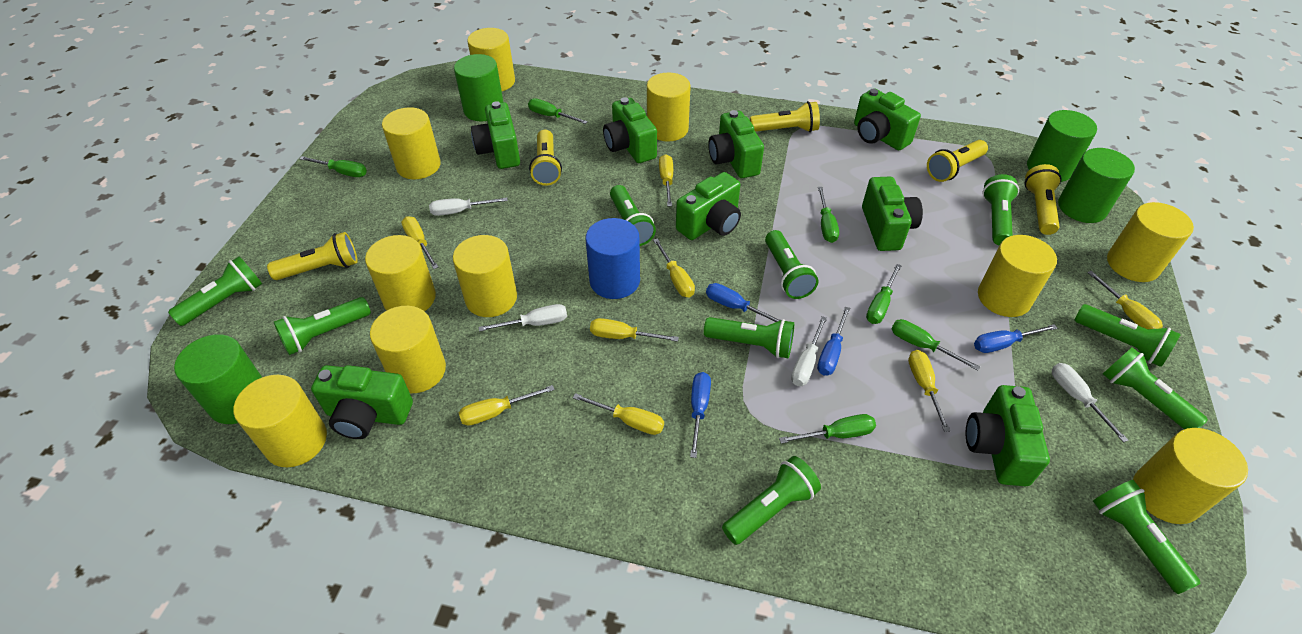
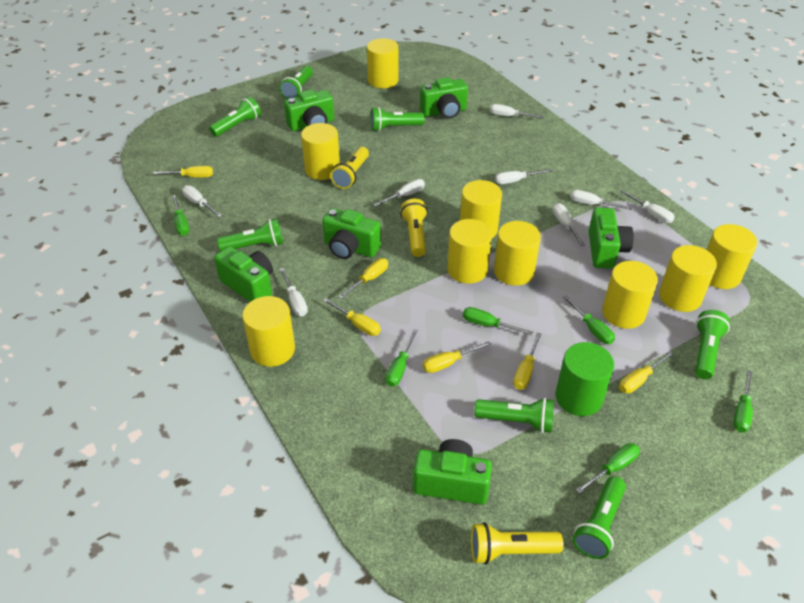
blue cylinder: 1 -> 0
blue screwdriver: 4 -> 0
green camera: 8 -> 6
green cylinder: 4 -> 1
green flashlight: 10 -> 7
white screwdriver: 4 -> 8
yellow cylinder: 10 -> 9
yellow flashlight: 5 -> 3
yellow screwdriver: 8 -> 6

